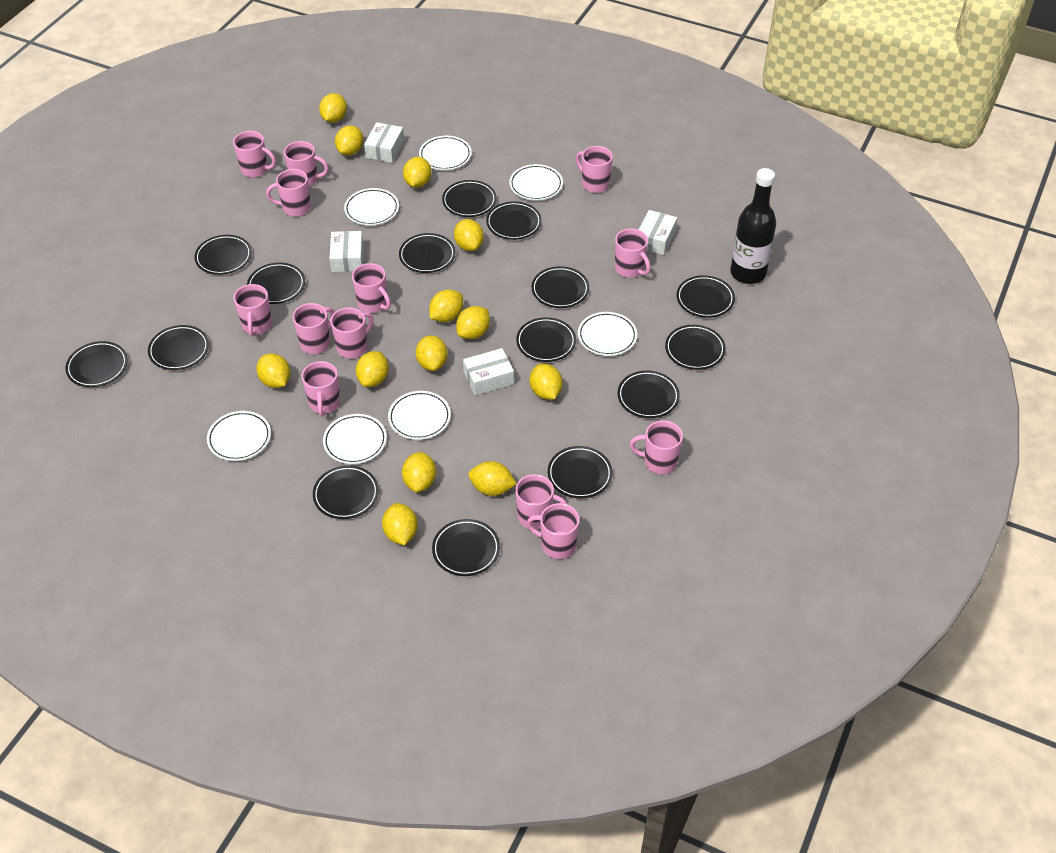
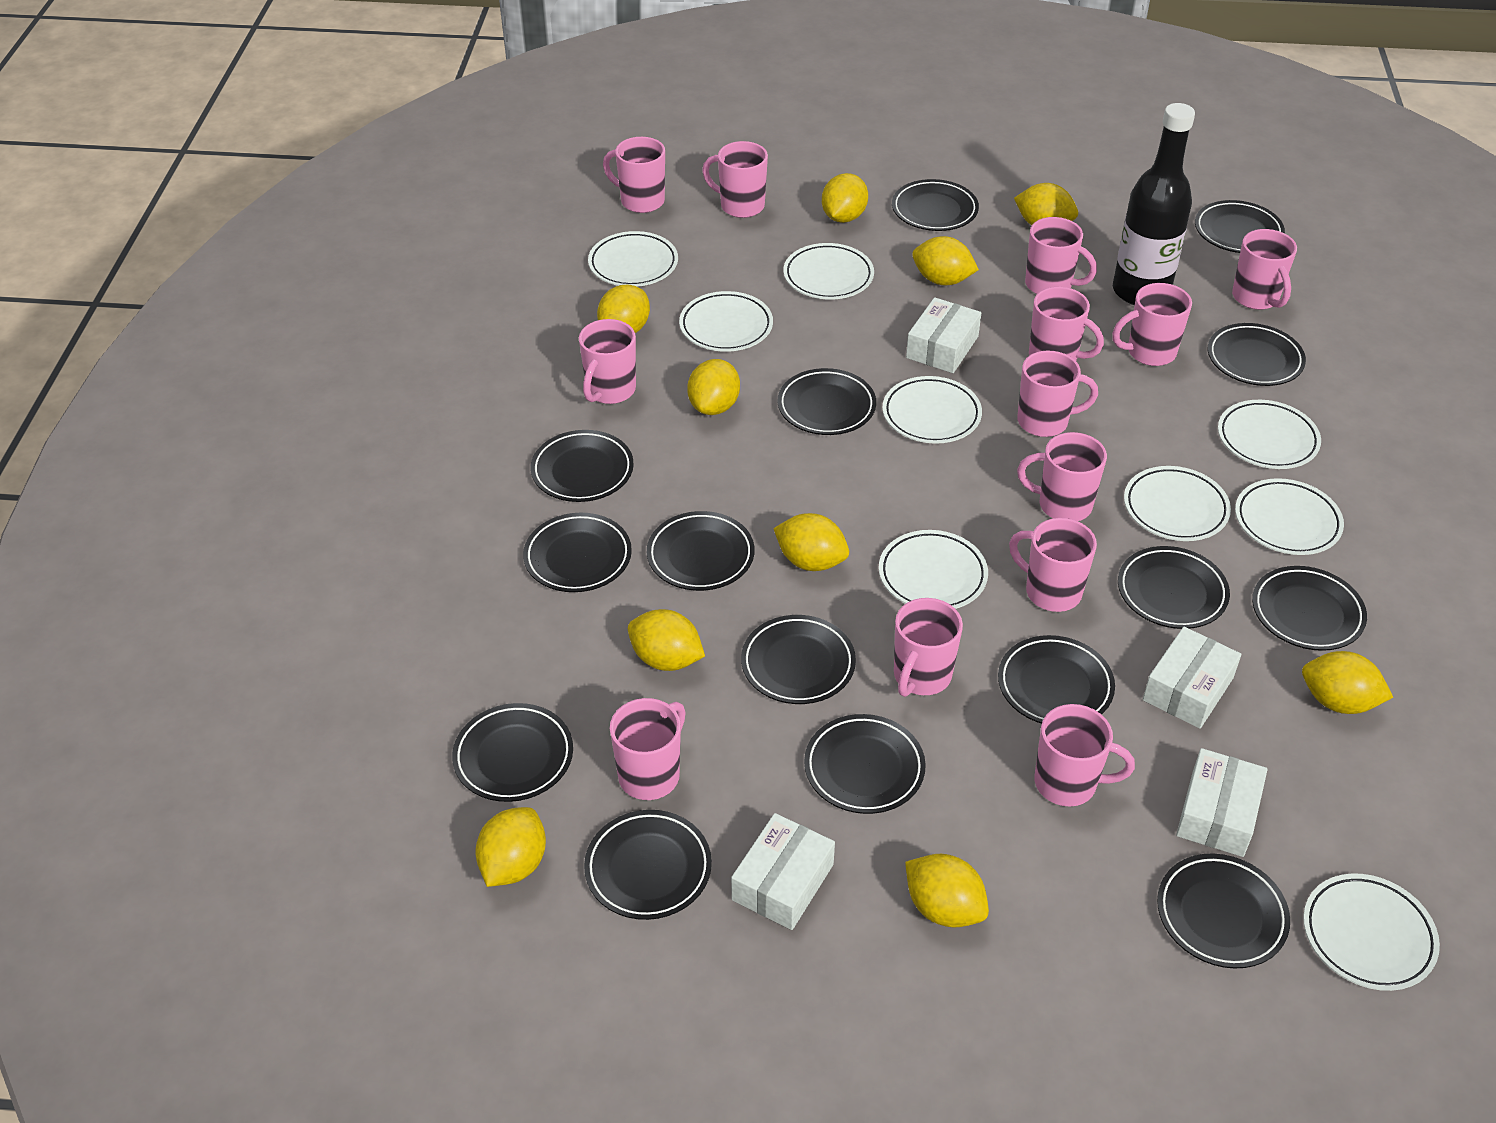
white plate: 7 -> 9
yellow lemon: 13 -> 10

